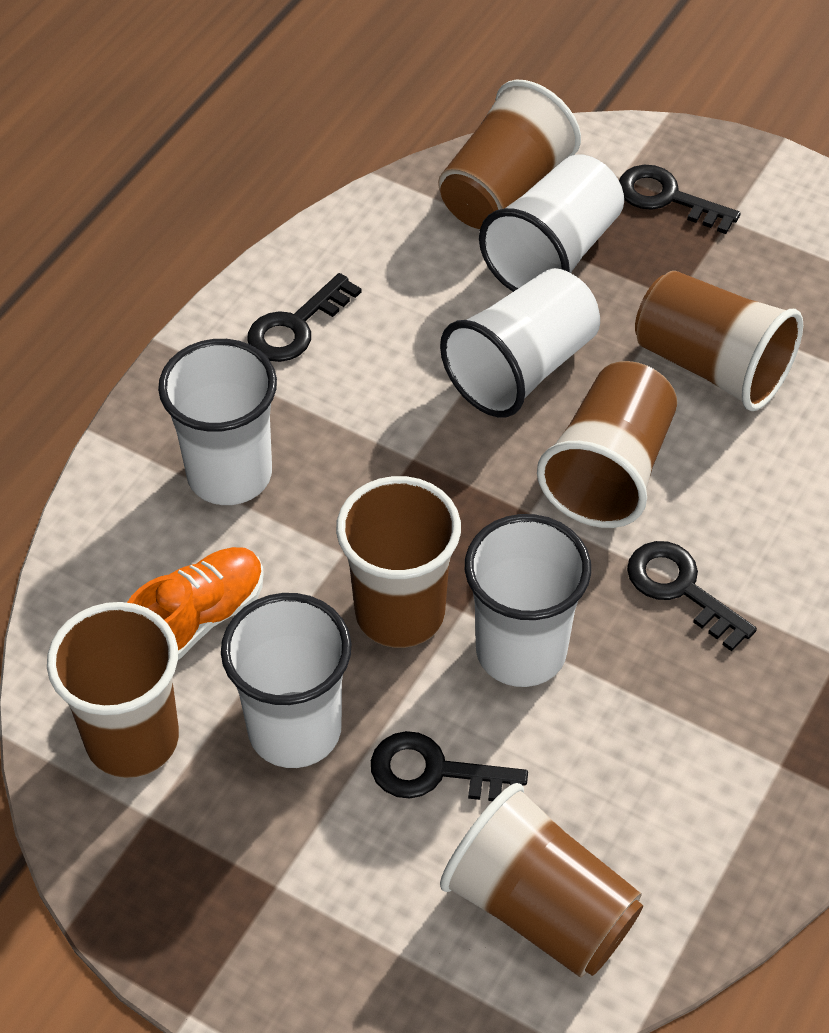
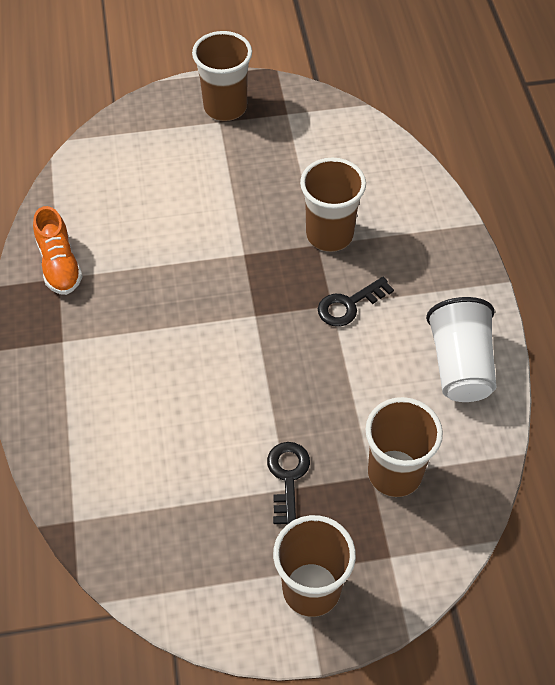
black key: 4 -> 2
brown cup: 6 -> 4
white cup: 5 -> 1

